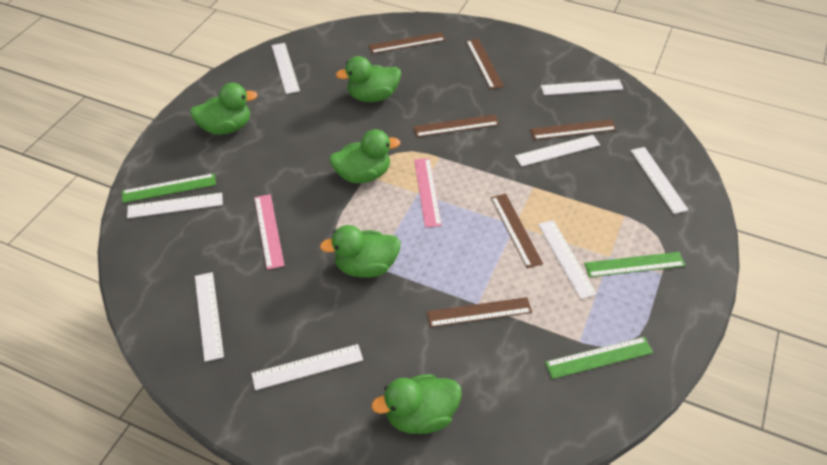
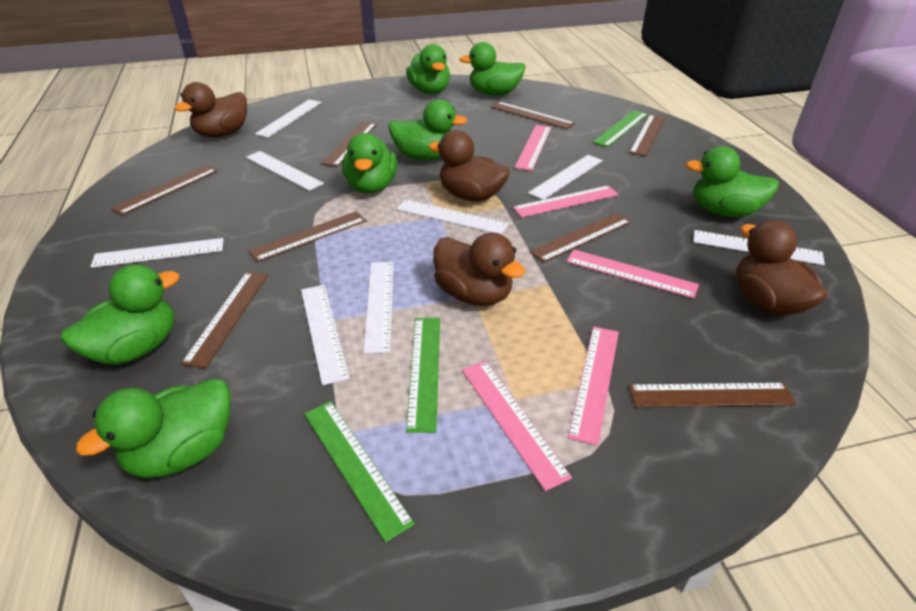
brown duck: 0 -> 4
brown ruler: 6 -> 8
green duck: 5 -> 7
pink ruler: 2 -> 5

